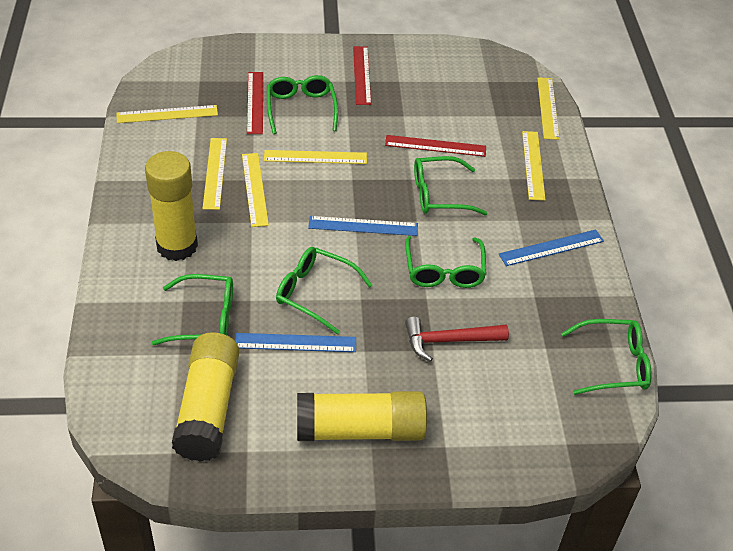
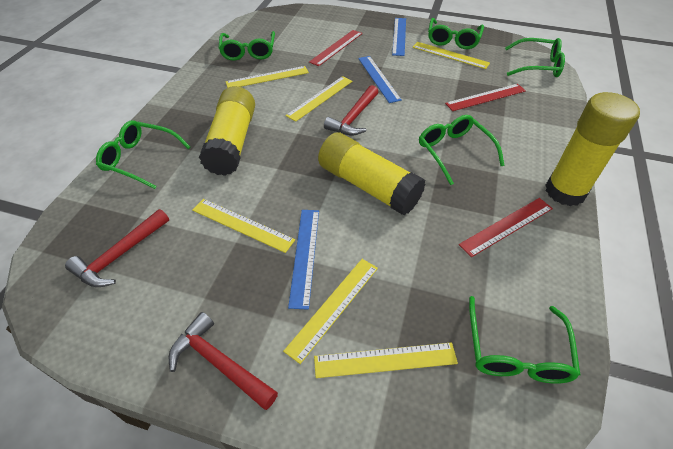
red hammer: 1 -> 3

